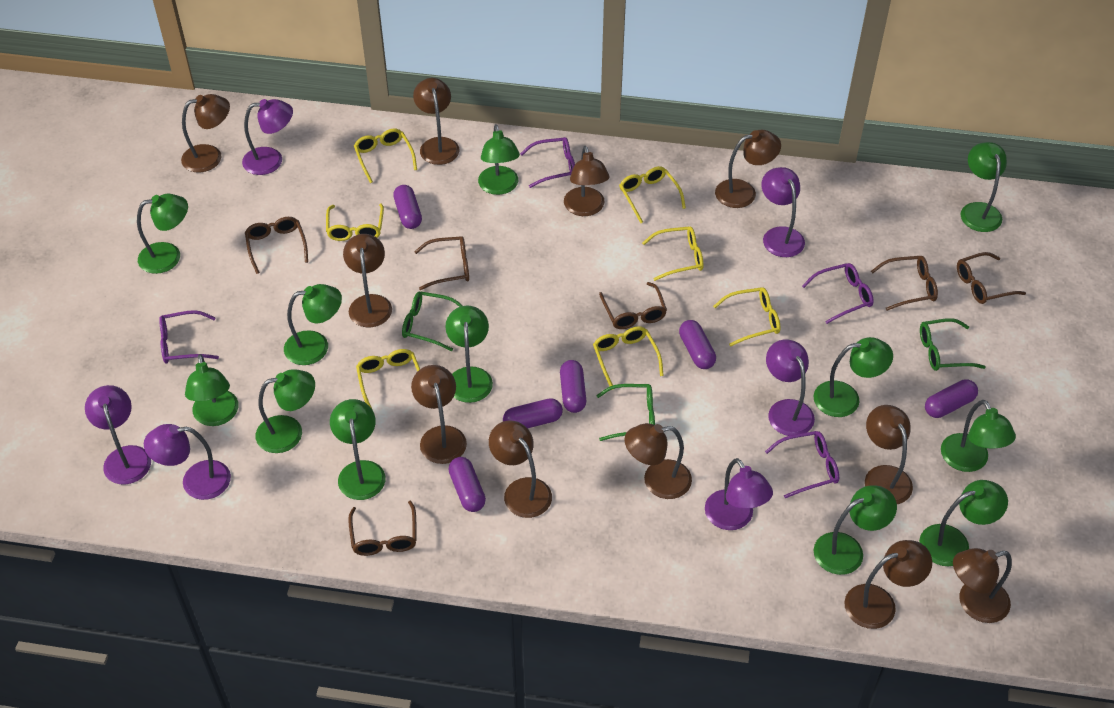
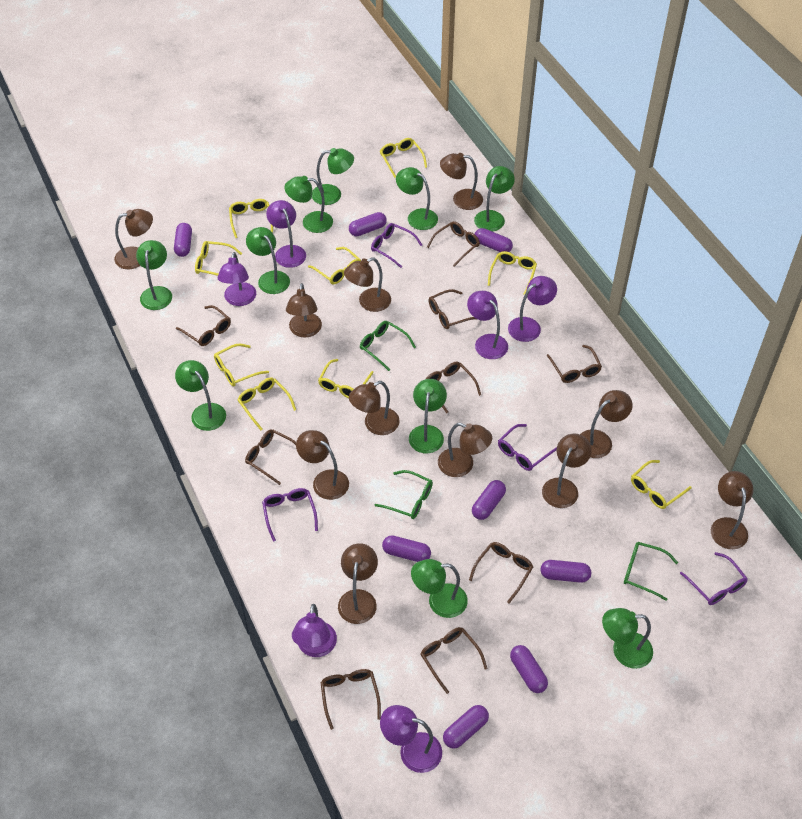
brown glasses: 6 -> 9
green lamp: 12 -> 10
purple capsule: 6 -> 8
yellow glasses: 7 -> 9

